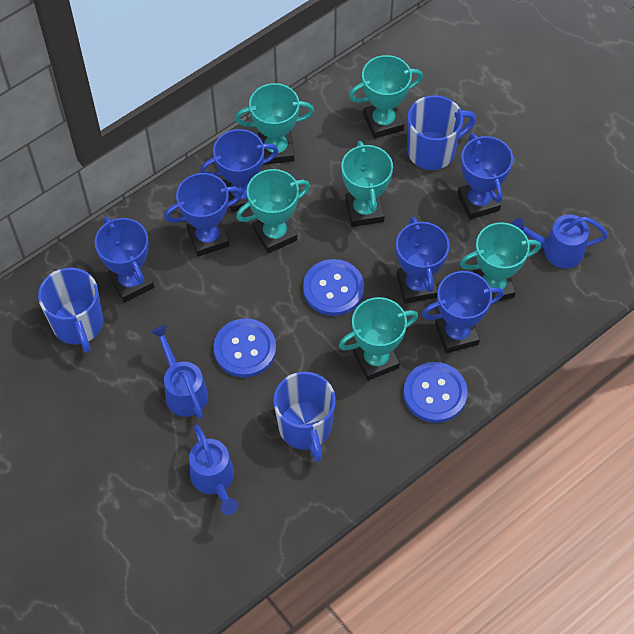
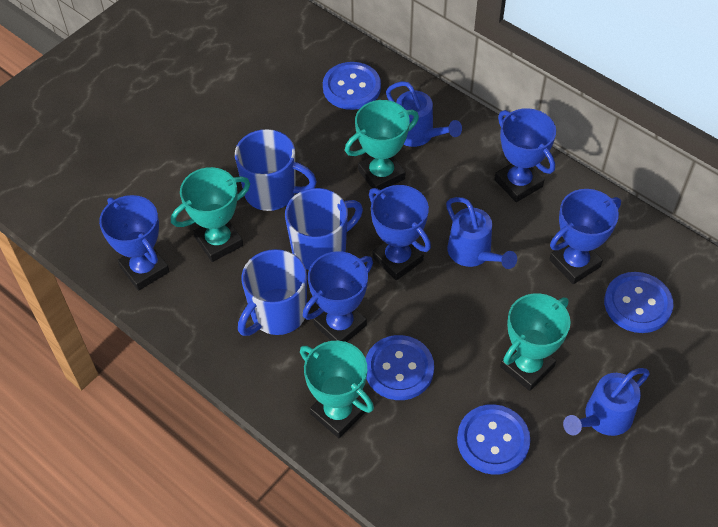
blue button: 3 -> 4
blue trophy: 6 -> 5
turquoise trophy: 6 -> 4

